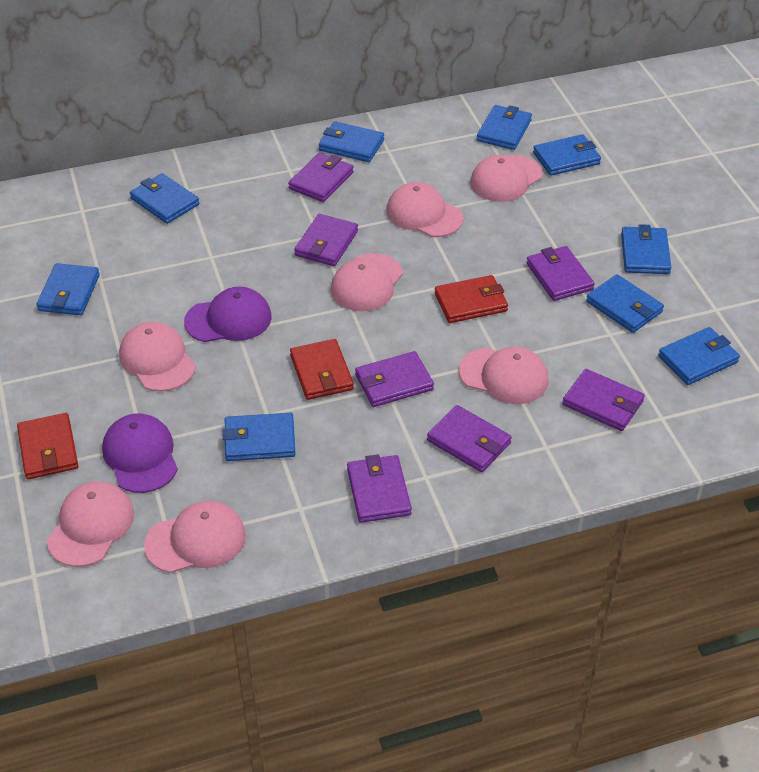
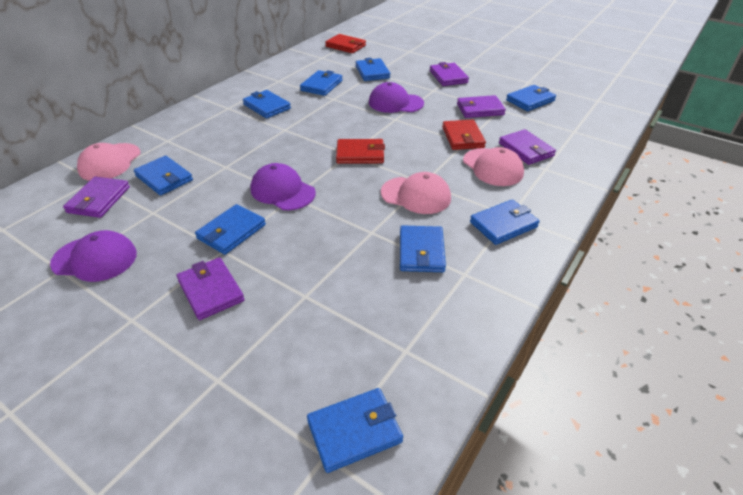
pink cap: 7 -> 3
purple cap: 2 -> 3
purple wallet: 7 -> 5

